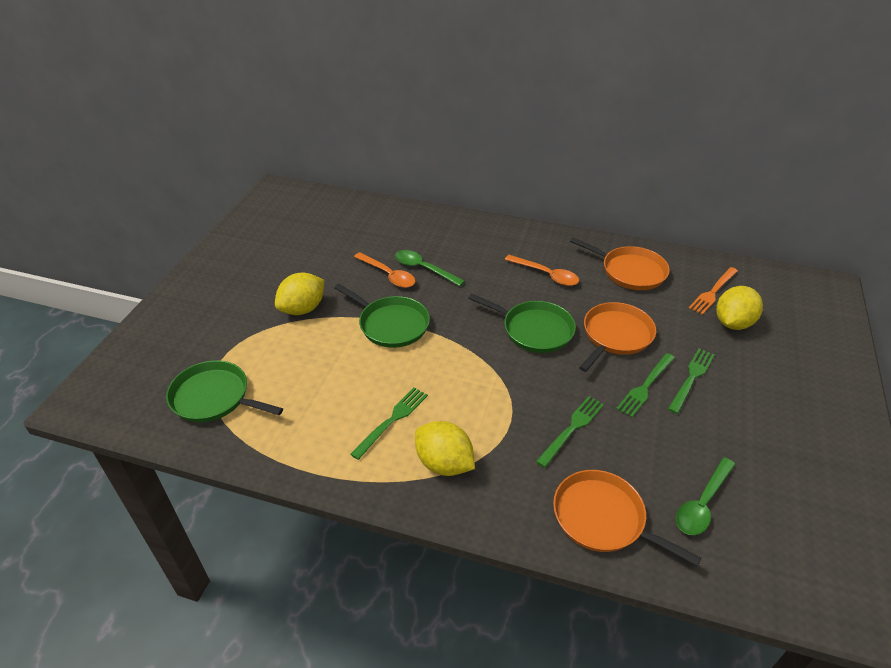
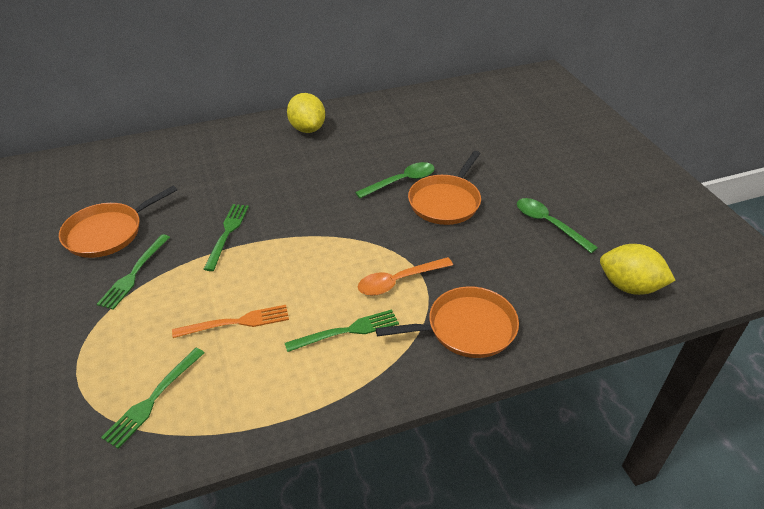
green pan: 3 -> 0
orange spoon: 2 -> 1
yellow lemon: 3 -> 2

